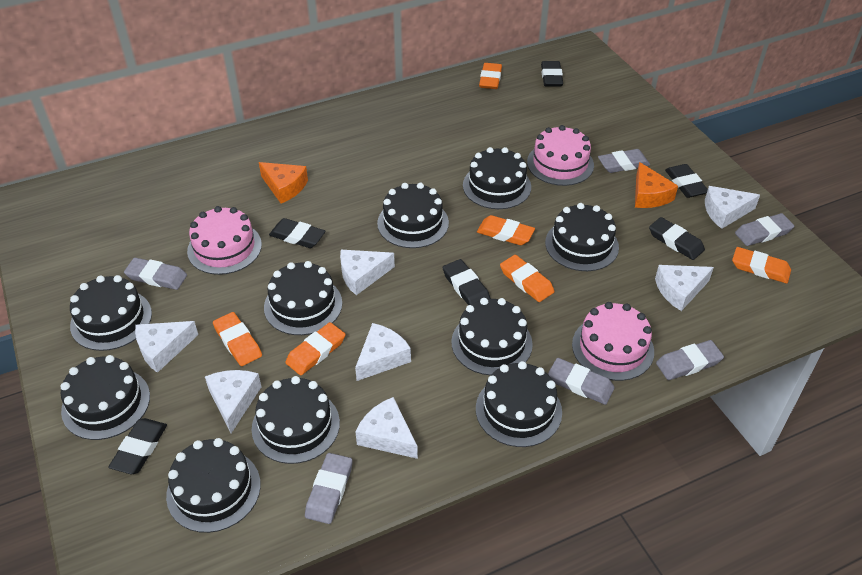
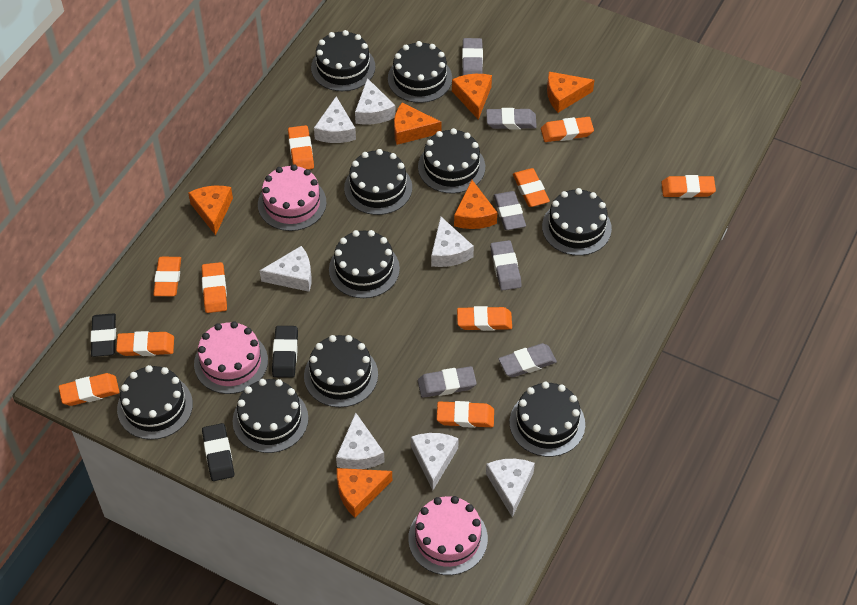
black eraser: 6 -> 3
orange cheese: 2 -> 6
orange eraser: 6 -> 10

